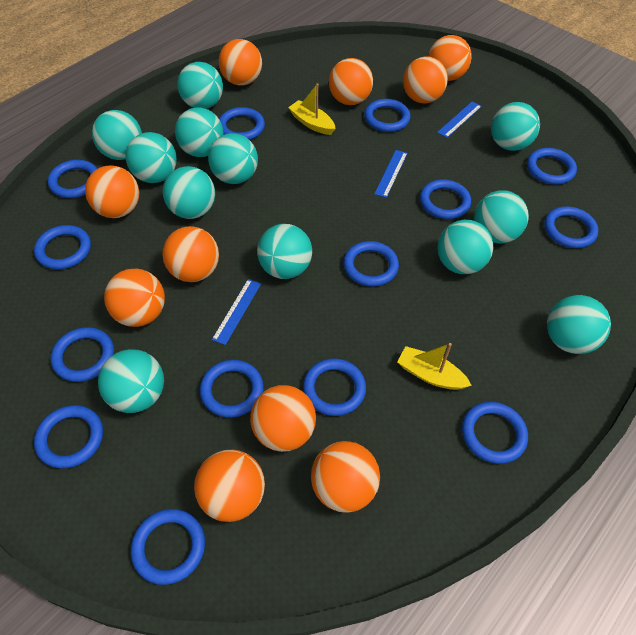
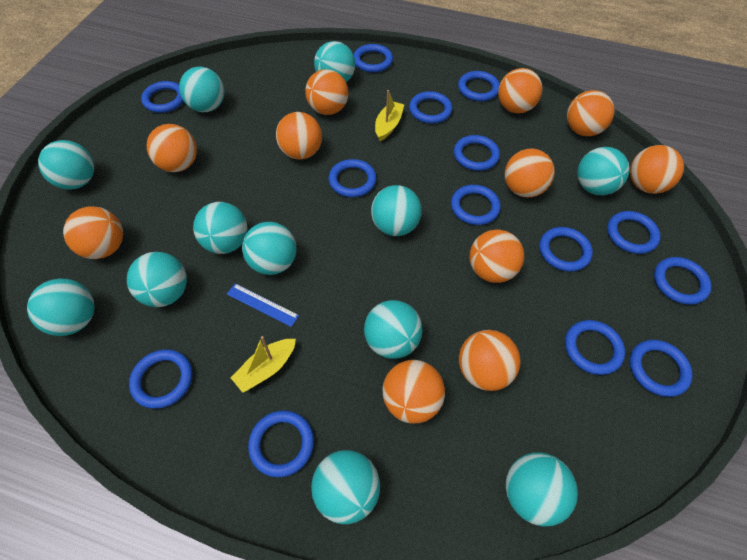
blue ruler: 3 -> 1
orange ball: 10 -> 11

